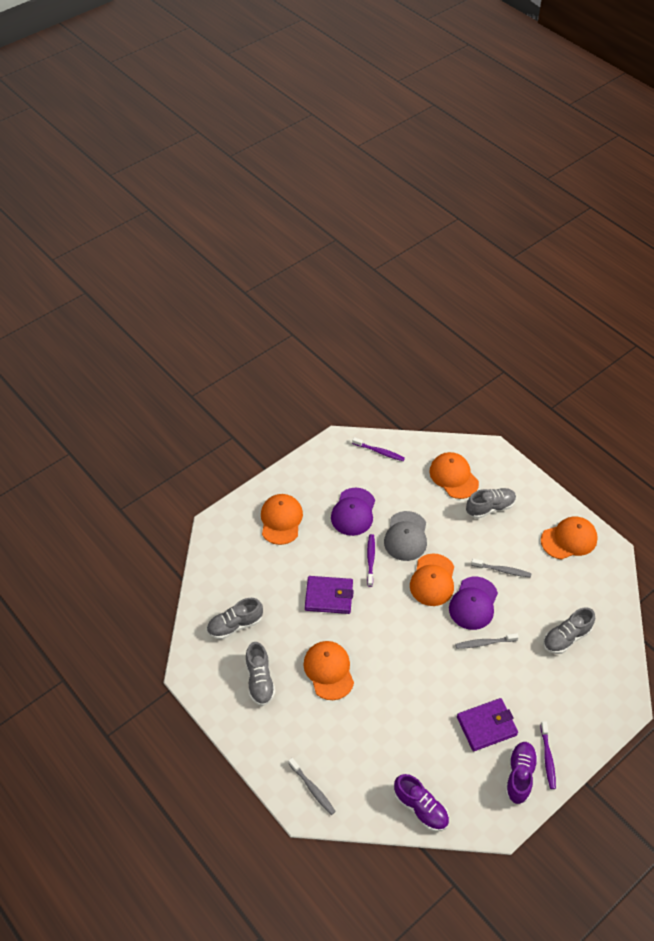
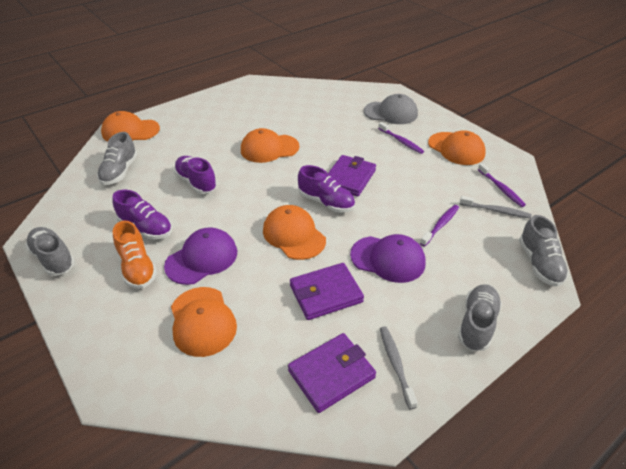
grey toothbrush: 3 -> 2
orange shoe: 0 -> 1
purple shoe: 2 -> 3
purple wallet: 2 -> 3

